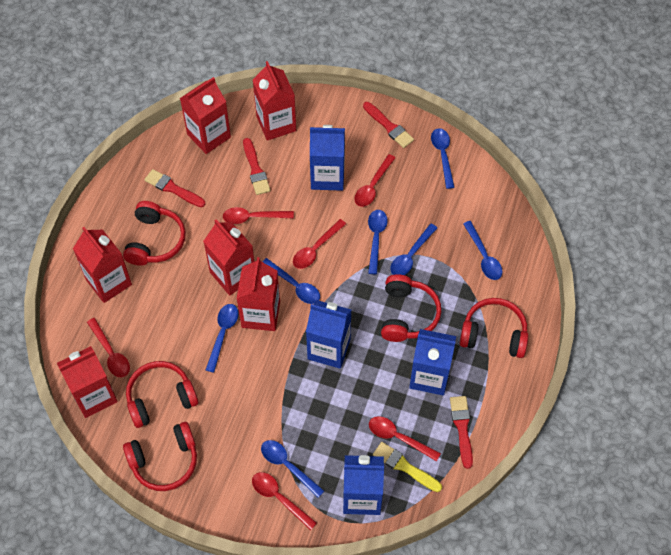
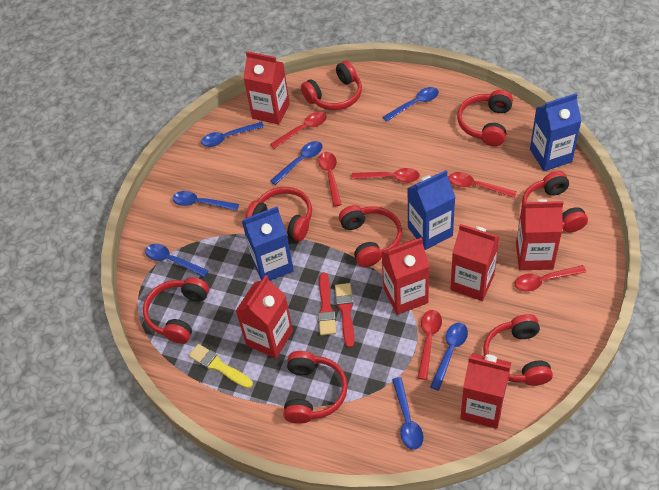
blue carton: 4 -> 3
red brush: 4 -> 2
red headphones: 5 -> 8

